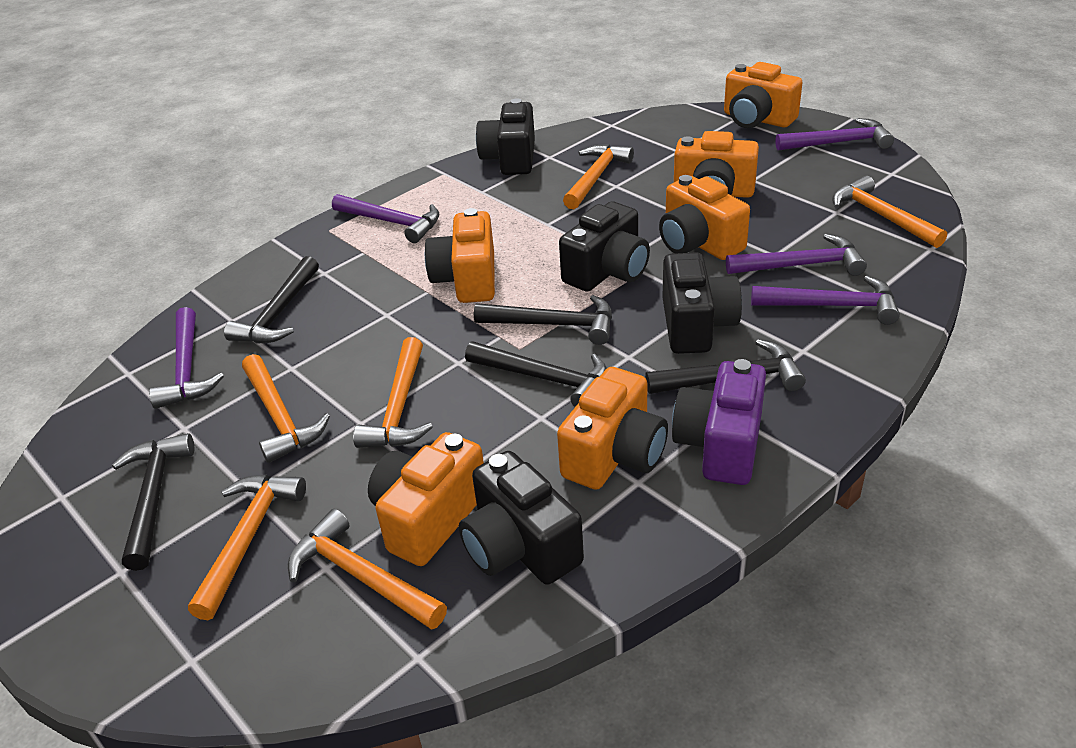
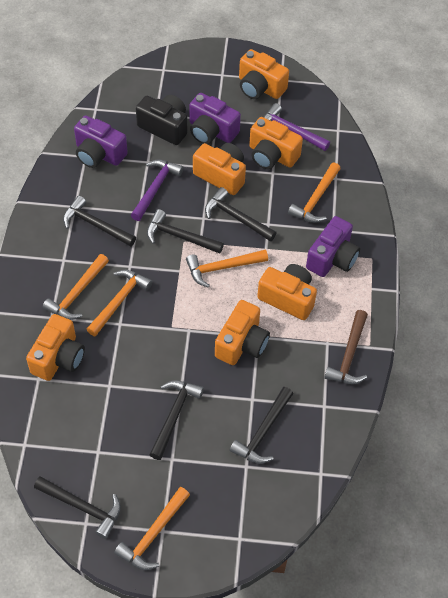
black camera: 4 -> 1
black hammer: 5 -> 6
brown hammer: 0 -> 1
orange hammer: 6 -> 5
purple camera: 1 -> 3
purple hammer: 5 -> 2

